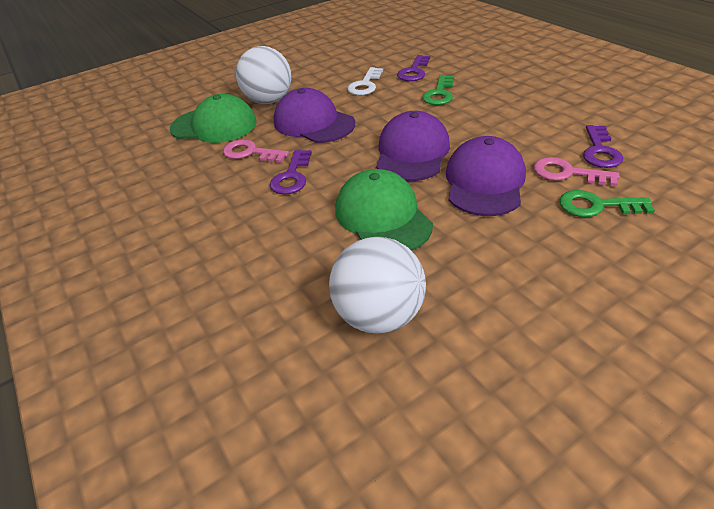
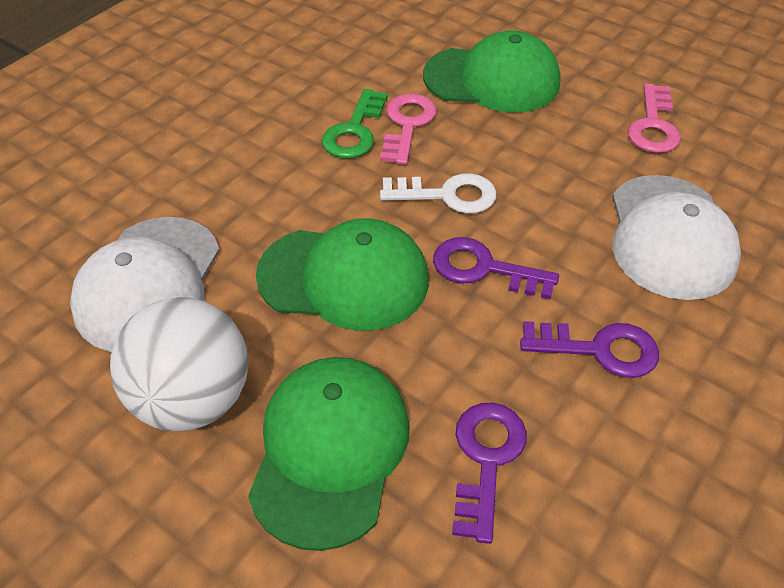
green cap: 2 -> 3
green key: 2 -> 1
purple cap: 3 -> 0
white ball: 2 -> 1
white cap: 0 -> 2

